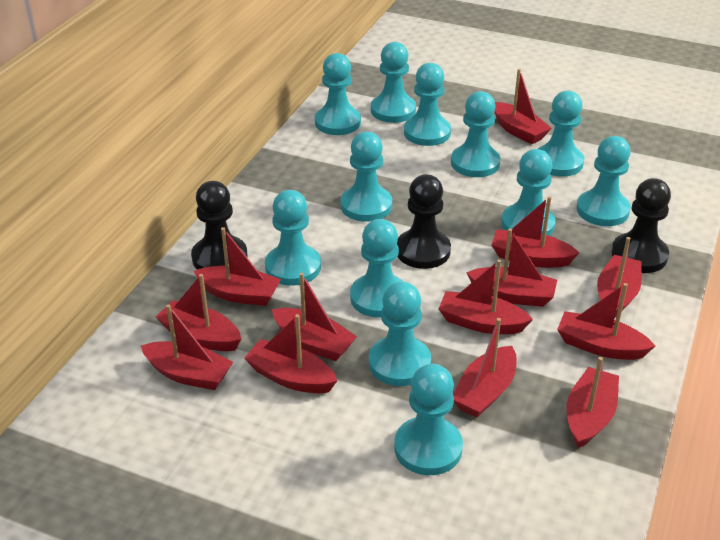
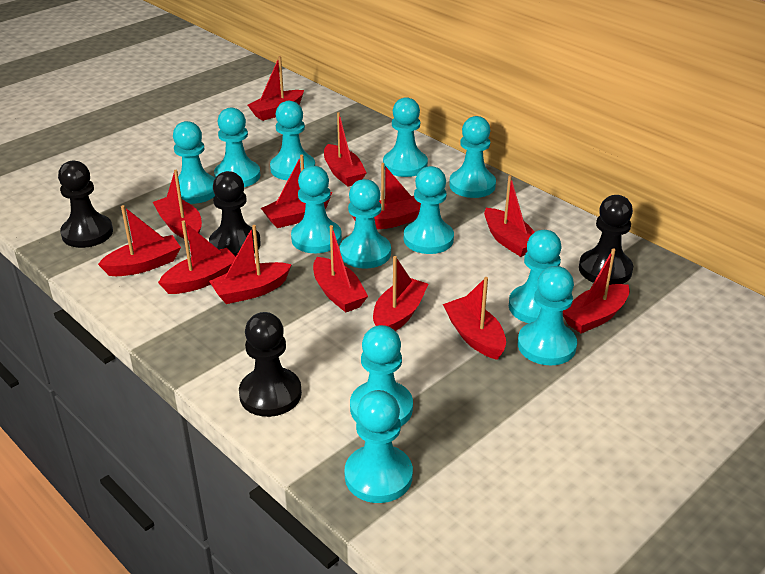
black pawn: 3 -> 4

